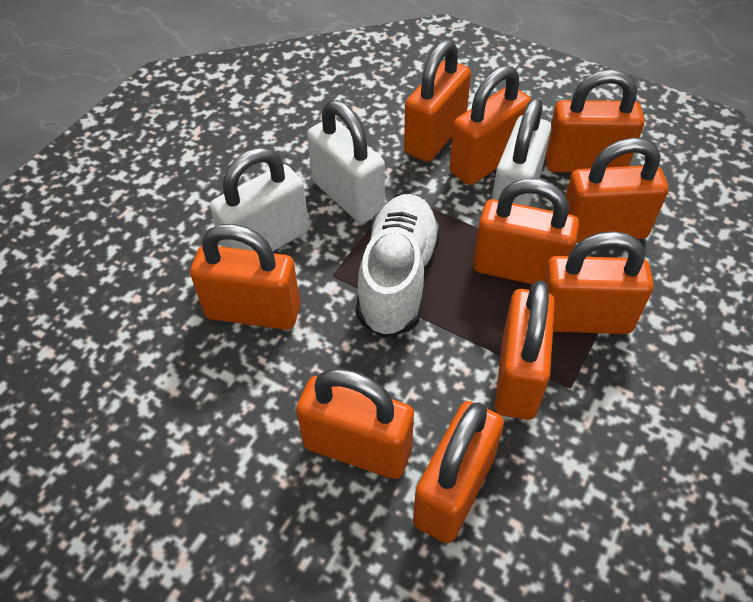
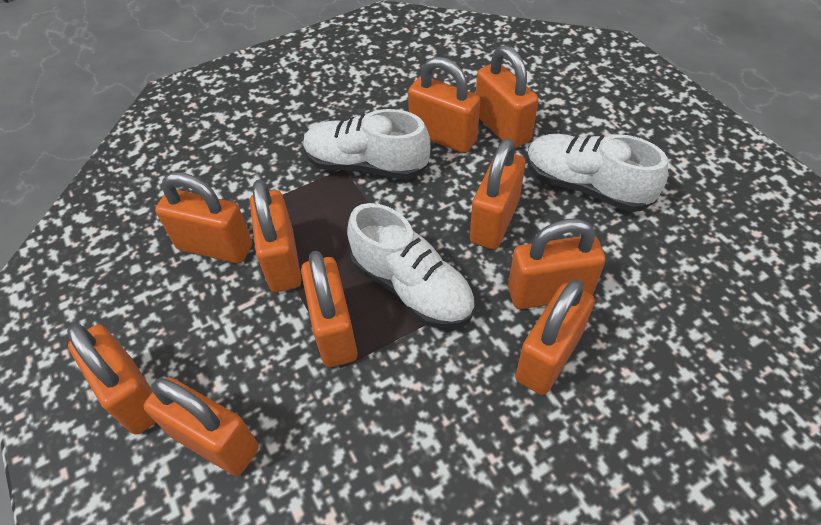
white padlock: 3 -> 0
white shoe: 1 -> 3

